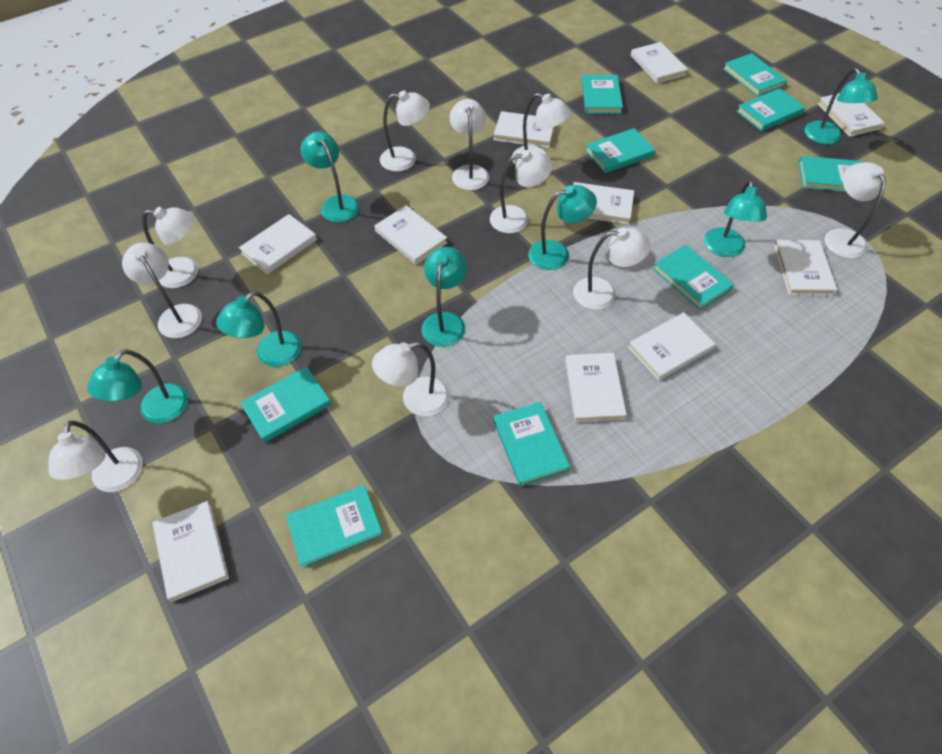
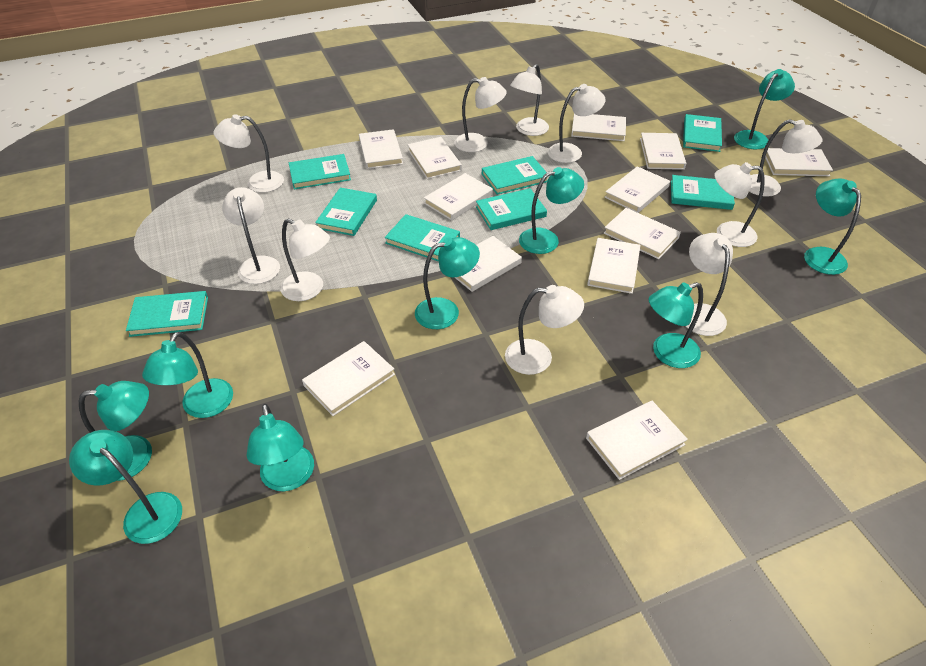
turquoise book: 9 -> 8
turquoise lamp: 7 -> 9
white book: 10 -> 12

